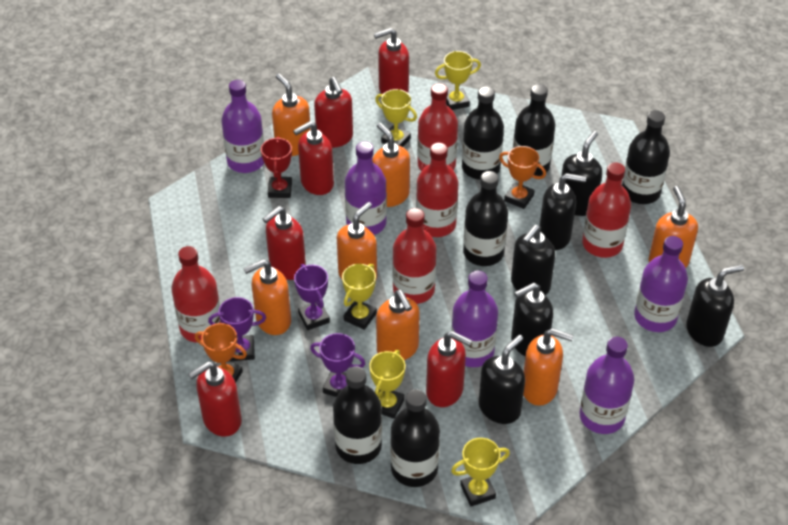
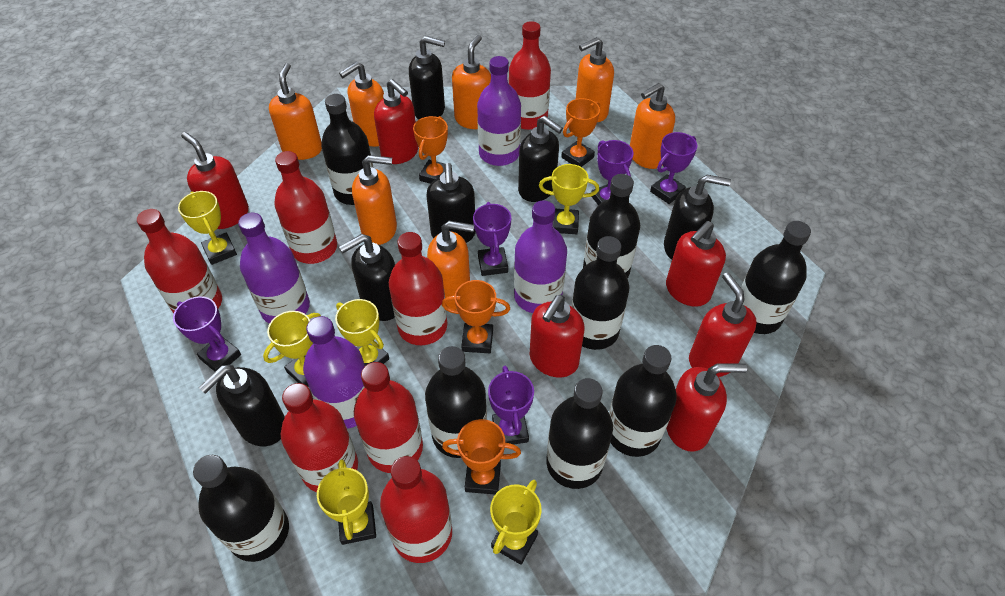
black bottle: 6 -> 8
orange trophy: 2 -> 4
purple bottle: 5 -> 4
purple trophy: 3 -> 5
red bottle: 5 -> 7
red trophy: 1 -> 0
yellow trophy: 5 -> 6

